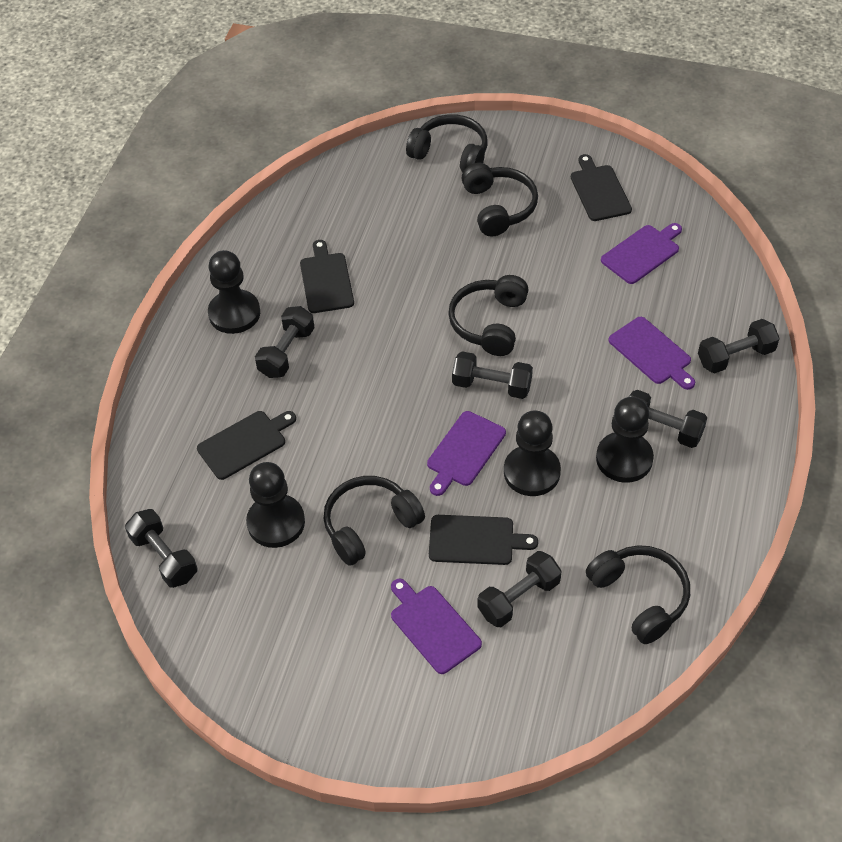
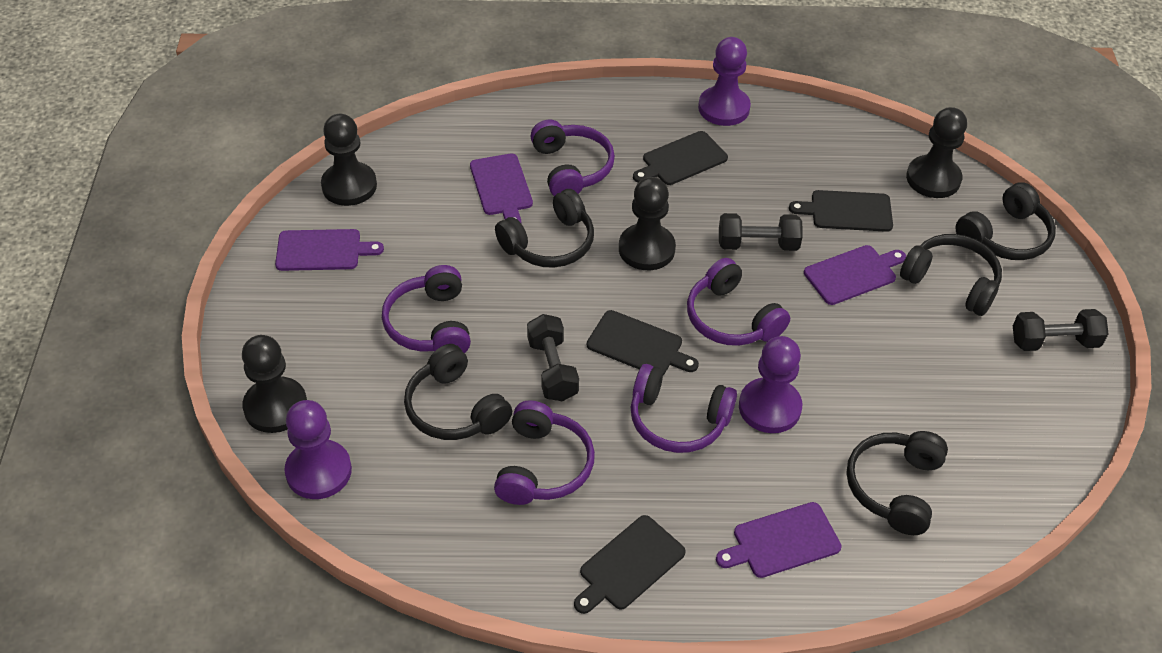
black dumbbell: 6 -> 3
purple headphones: 0 -> 5
purple pawn: 0 -> 3

